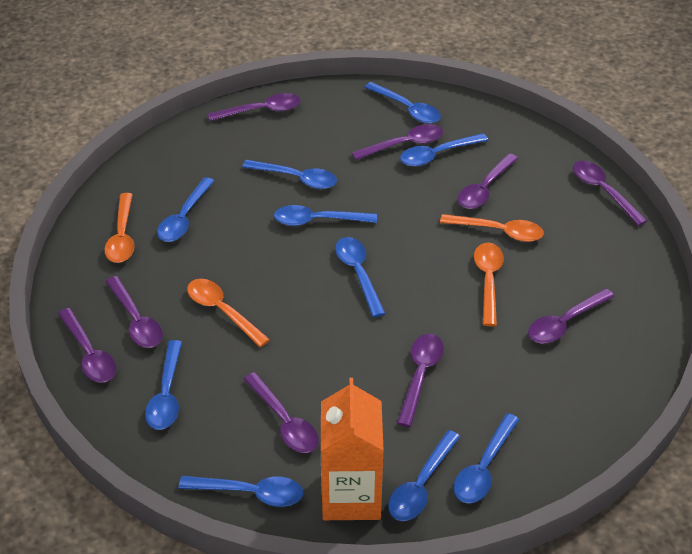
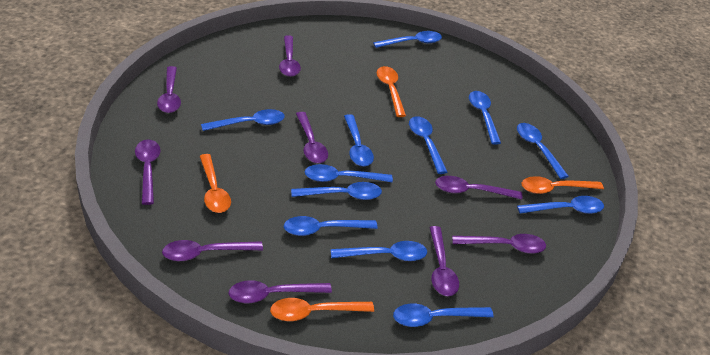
blue spoon: 10 -> 12
orange carton: 1 -> 0

